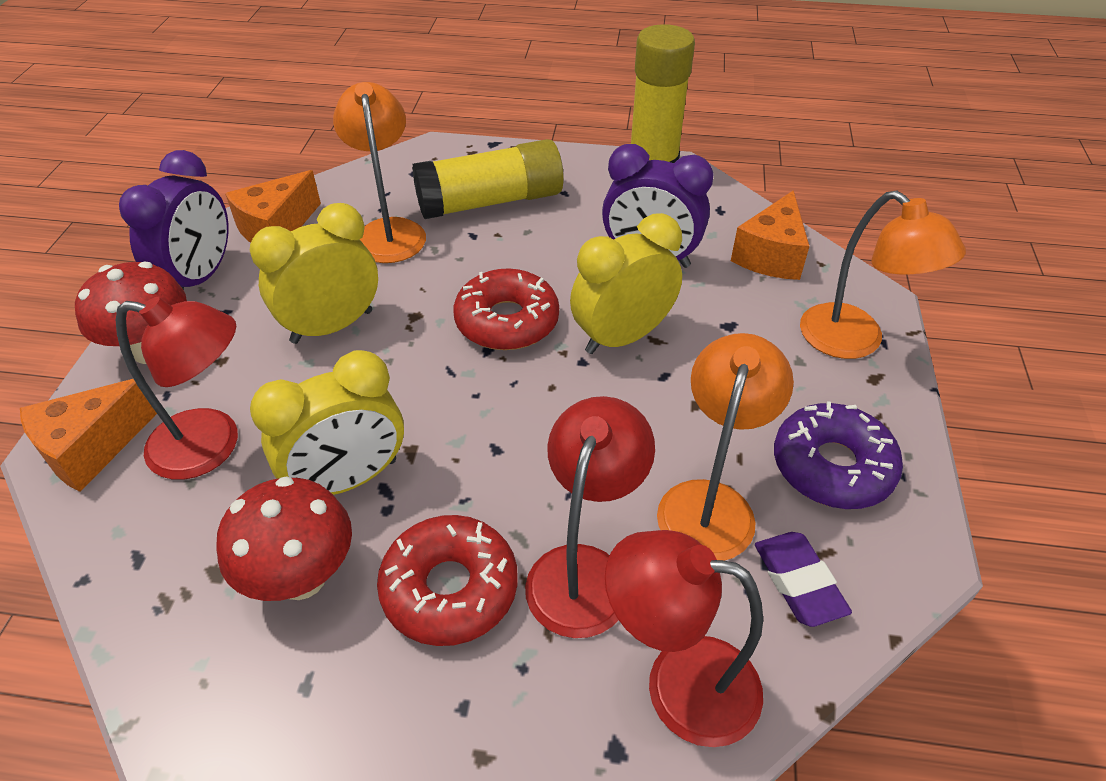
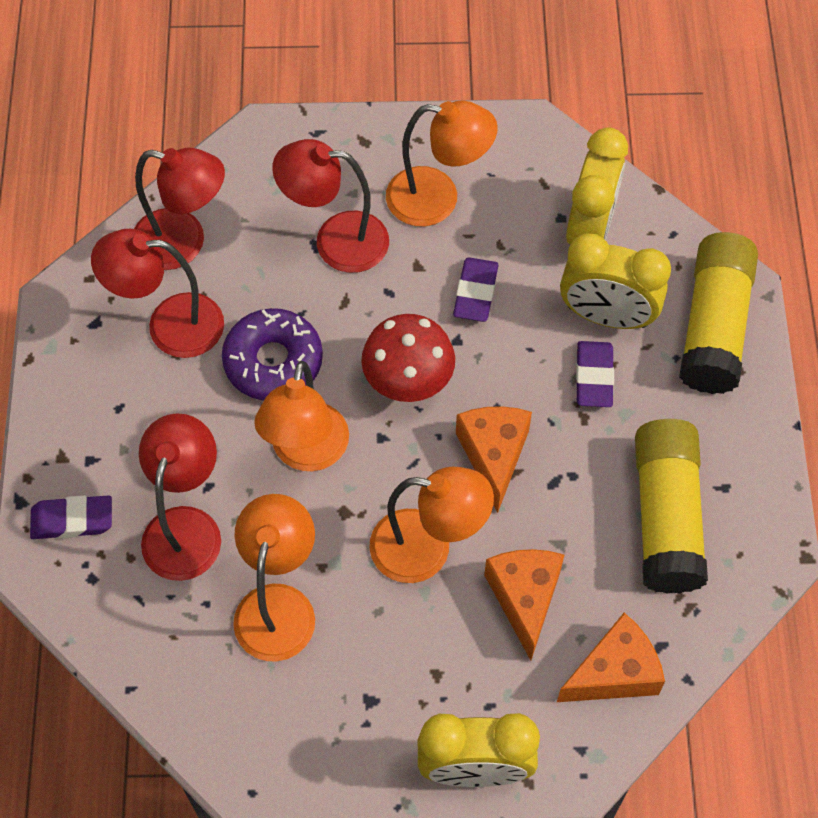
orange lamp: 3 -> 4
purple clock: 2 -> 0
purple eraser: 1 -> 3
red donut: 2 -> 0
red lamp: 3 -> 4
red mushroom: 2 -> 1

